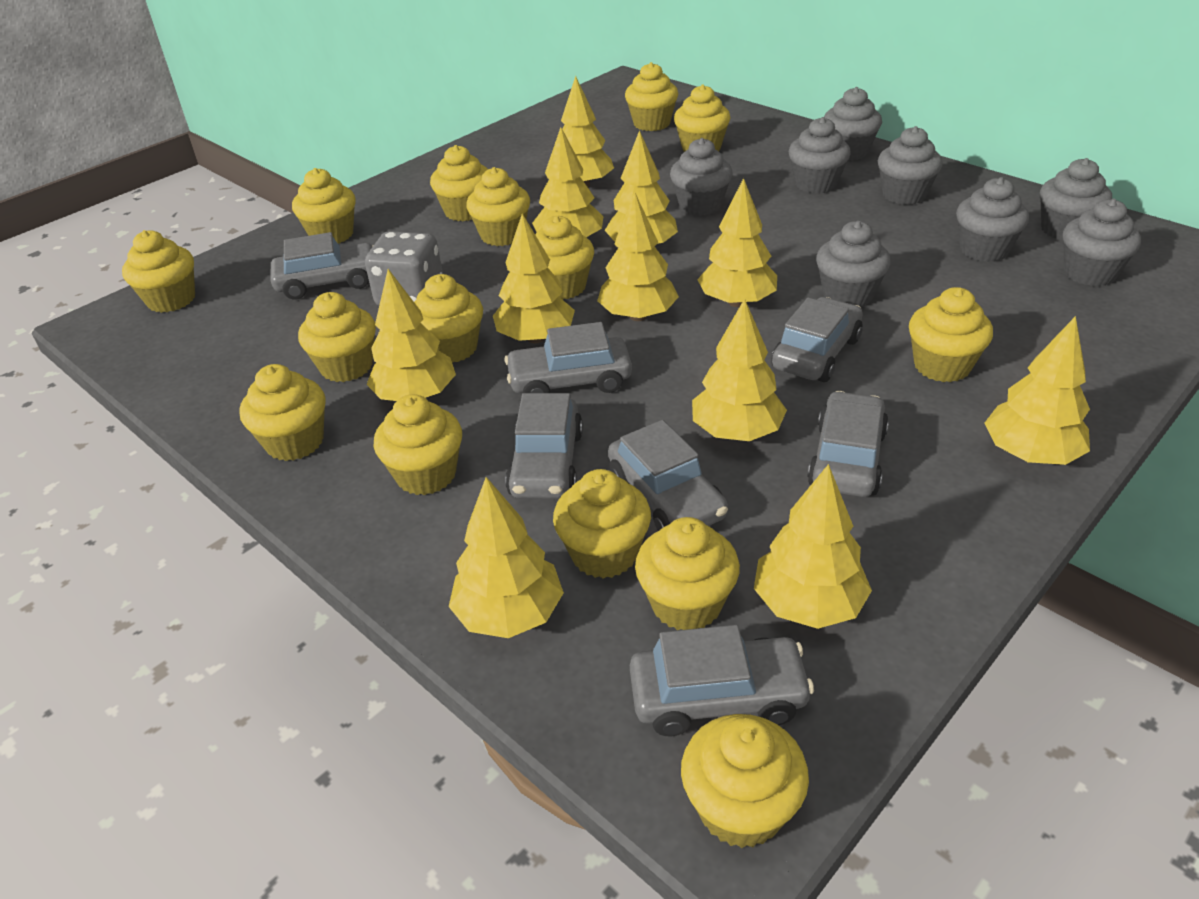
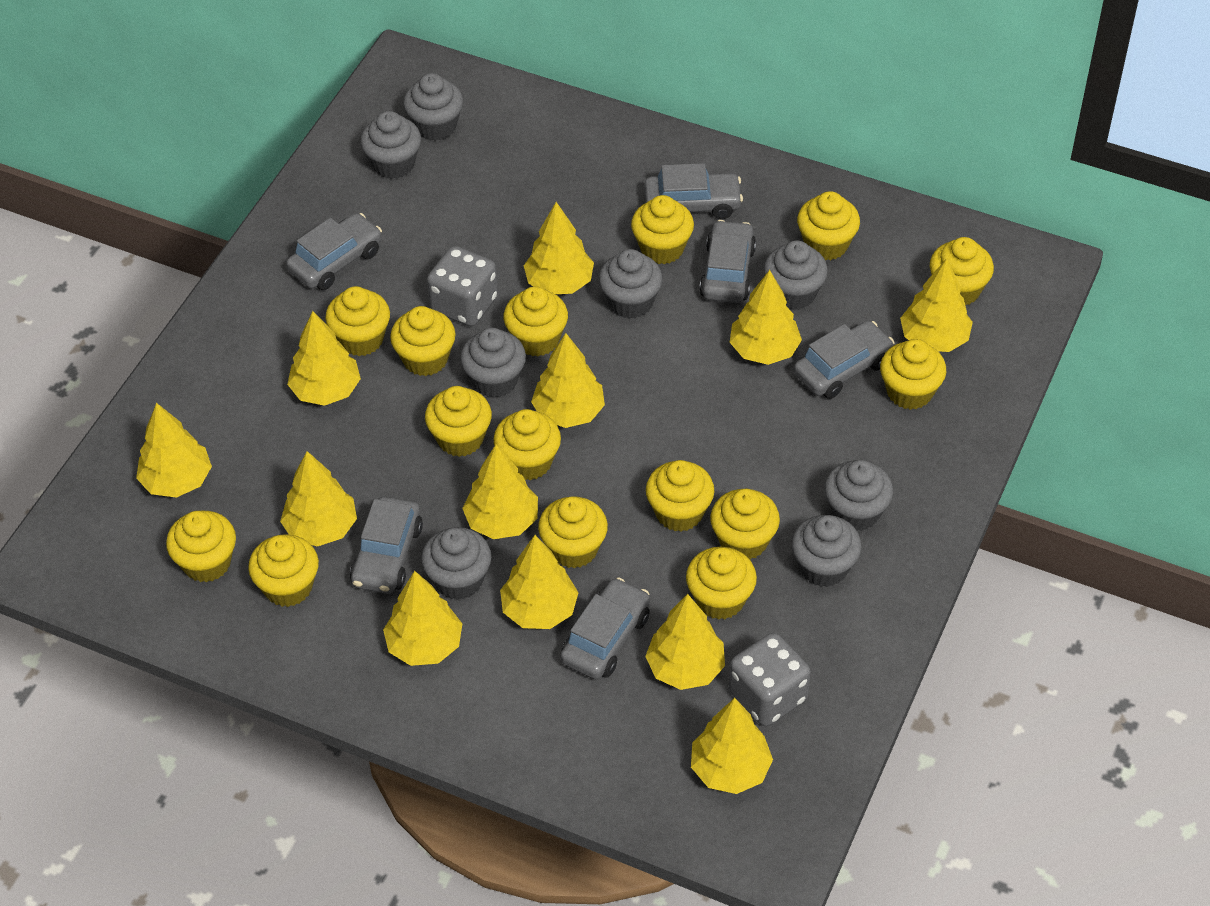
grey car: 7 -> 6
grey dice: 1 -> 2
yellow tree: 11 -> 12

